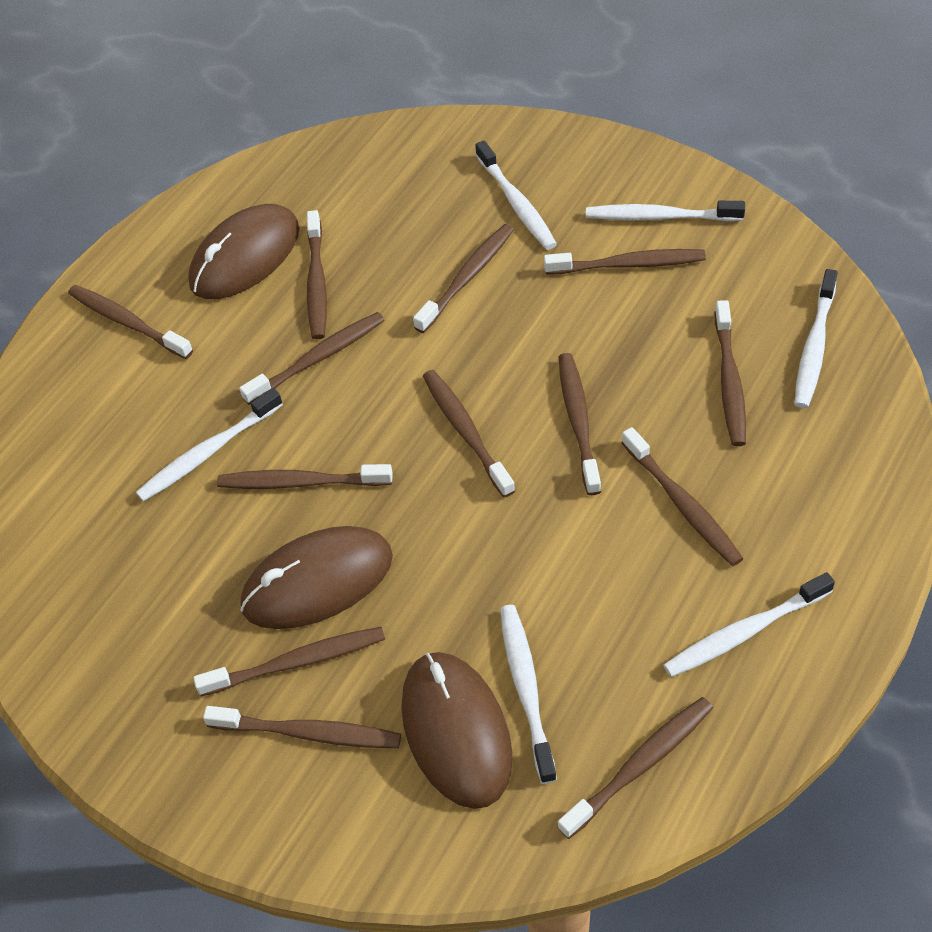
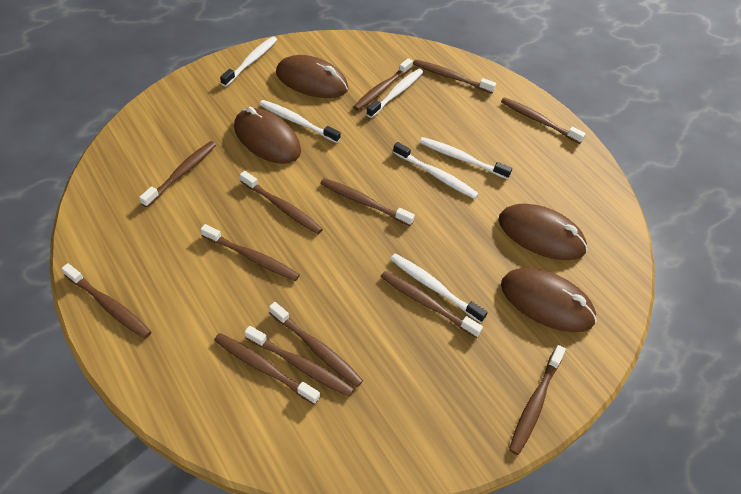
brown mouse: 3 -> 4

